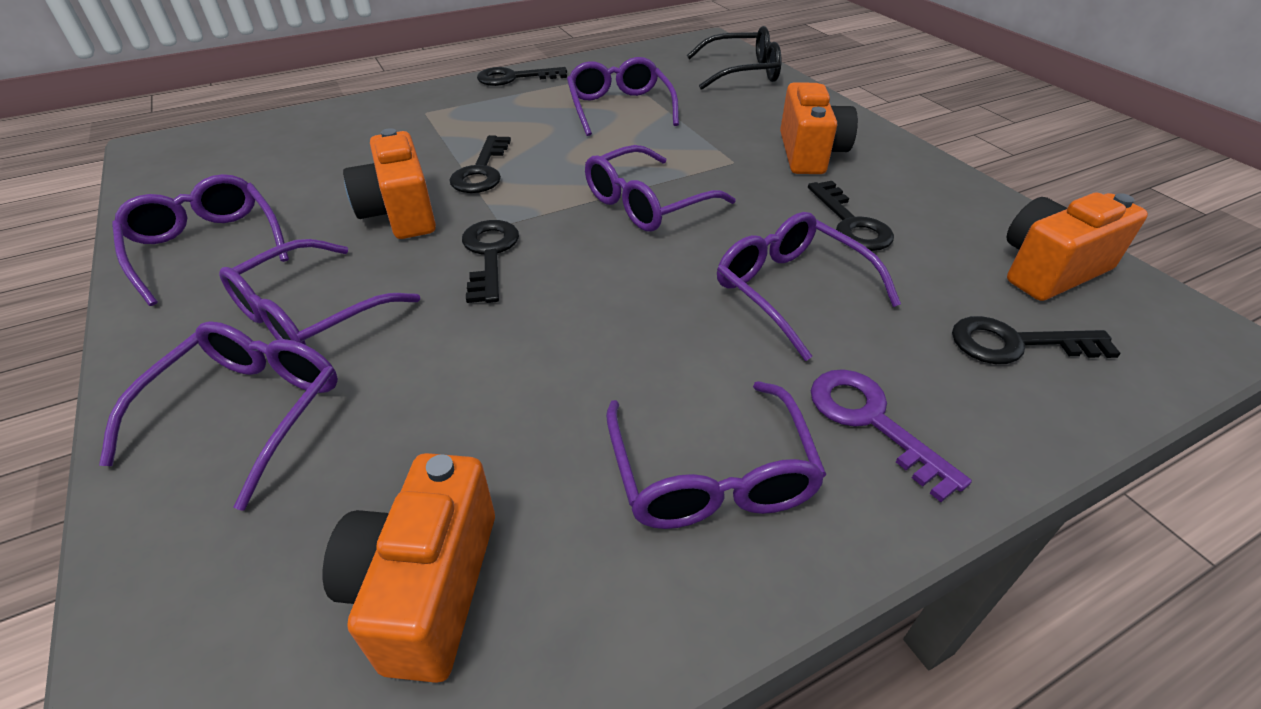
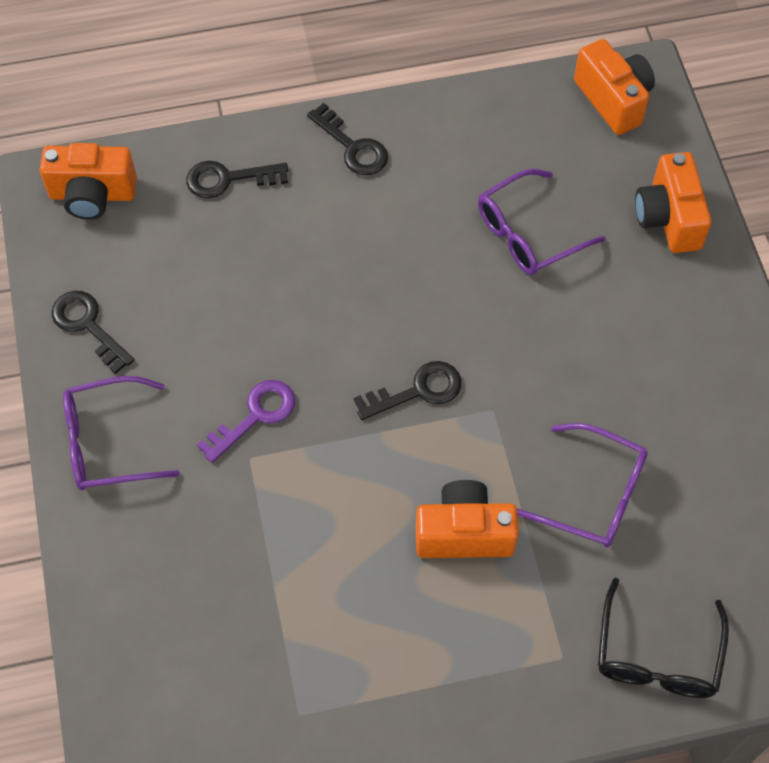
black key: 5 -> 4
purple glasses: 7 -> 3

